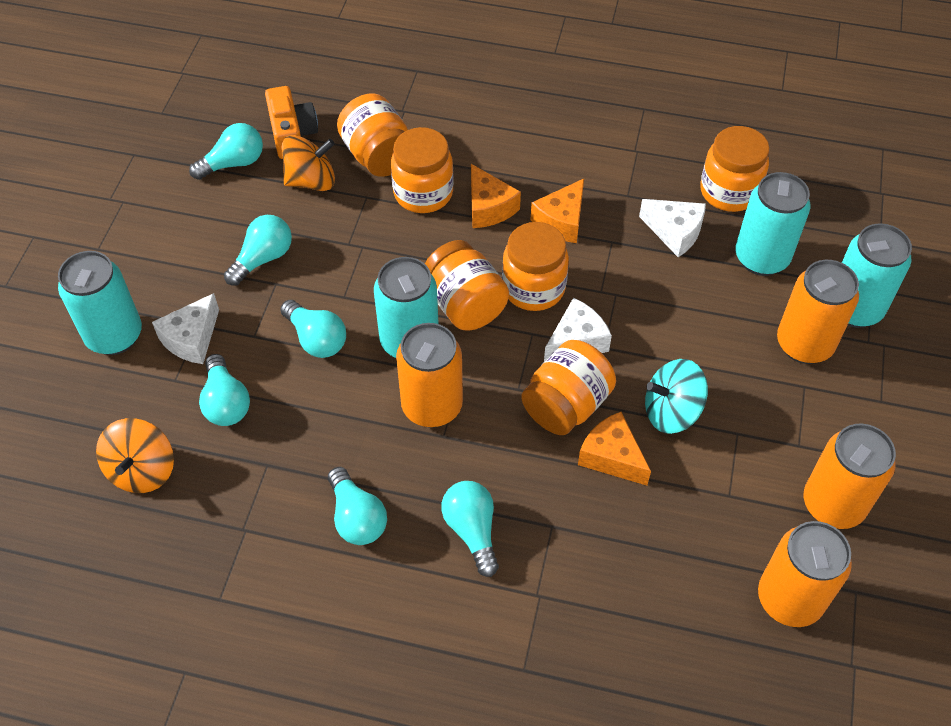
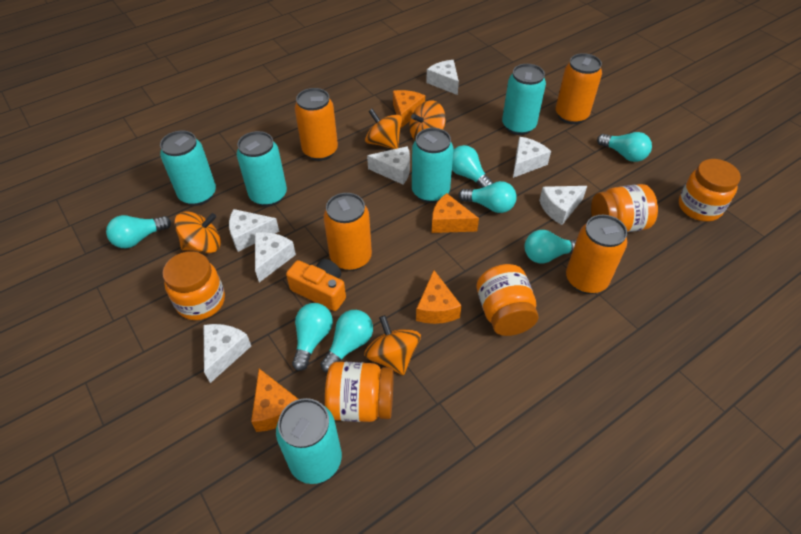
orange cheese: 3 -> 4
orange jar: 6 -> 5
orange spinning top: 2 -> 4
turquoise can: 4 -> 5
turquoise light bulb: 6 -> 7
turquoise spinning top: 1 -> 0
white cheese: 3 -> 7

